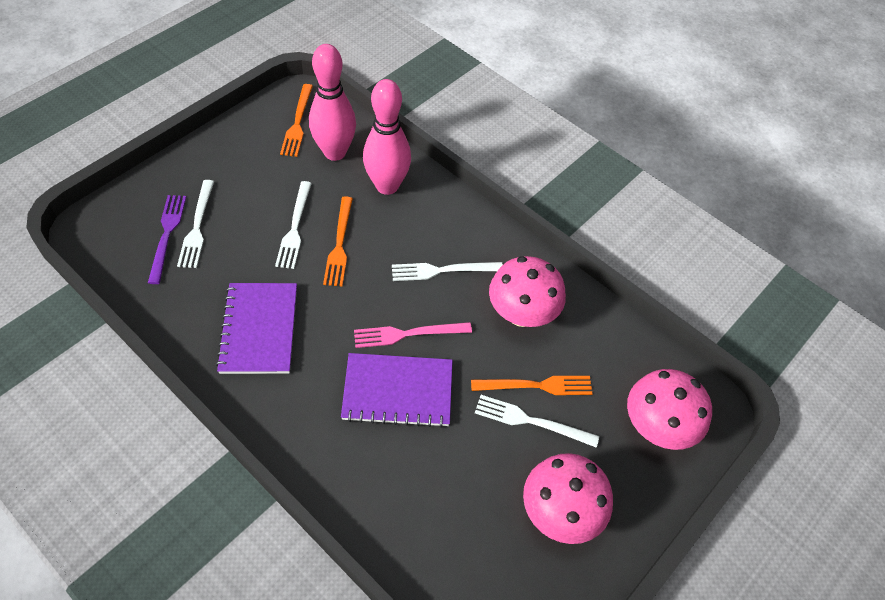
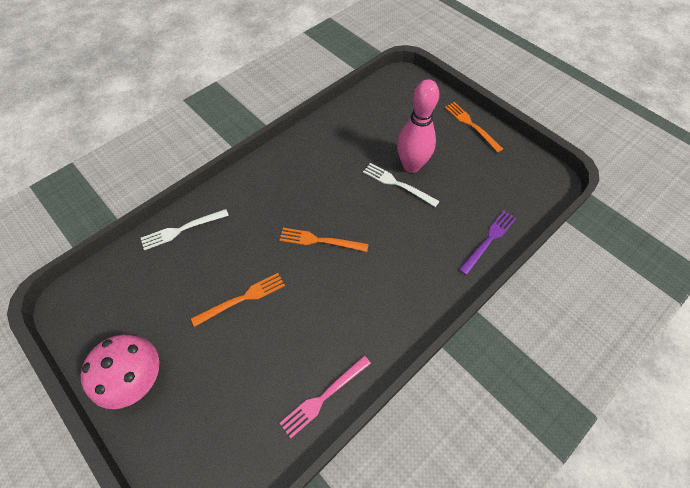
pink bowling pin: 2 -> 1
pink mushroom: 3 -> 1
purple notebook: 2 -> 0
white fork: 4 -> 2

